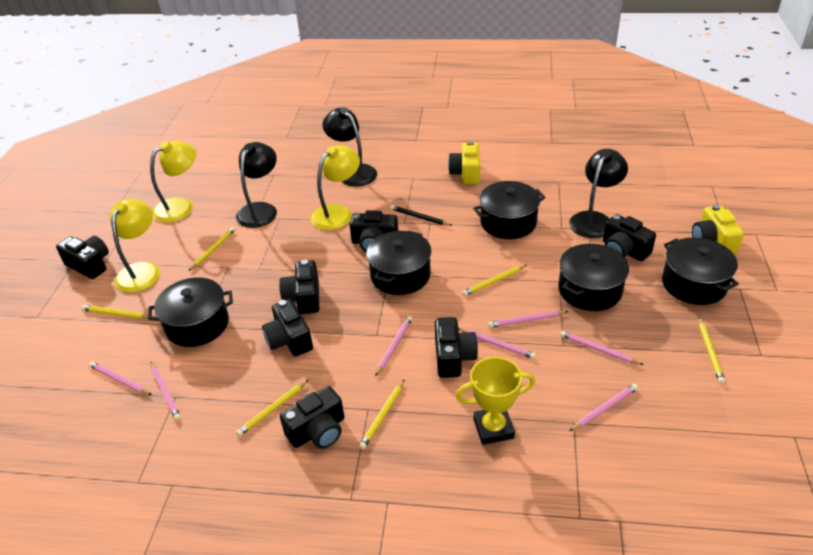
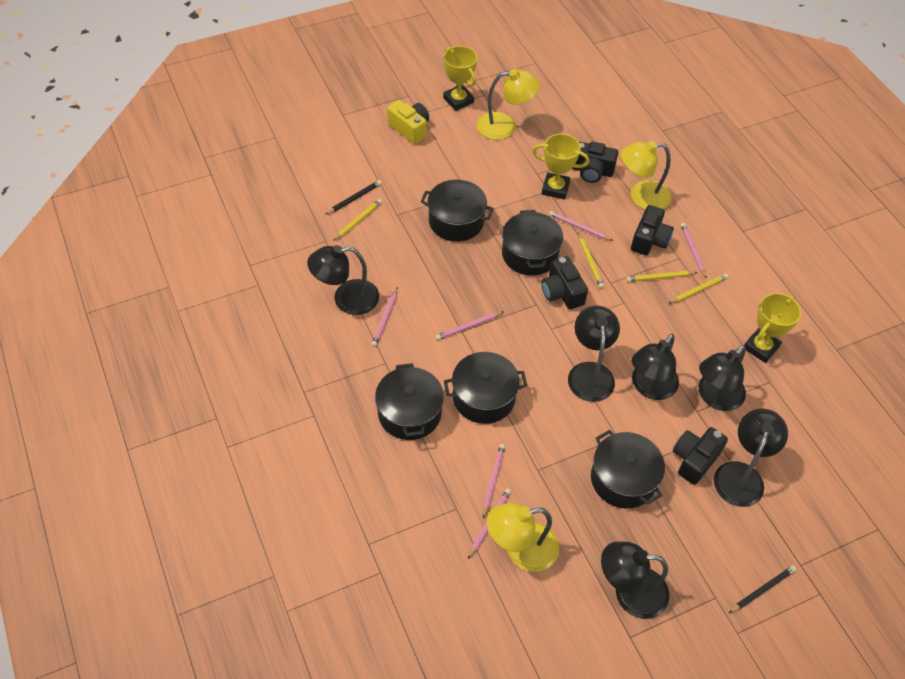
black camera: 7 -> 4
black lamp: 3 -> 6
black pencil: 1 -> 2
pink pencil: 7 -> 6
yellow camera: 2 -> 1
yellow pencil: 6 -> 4
yellow trophy: 1 -> 3

